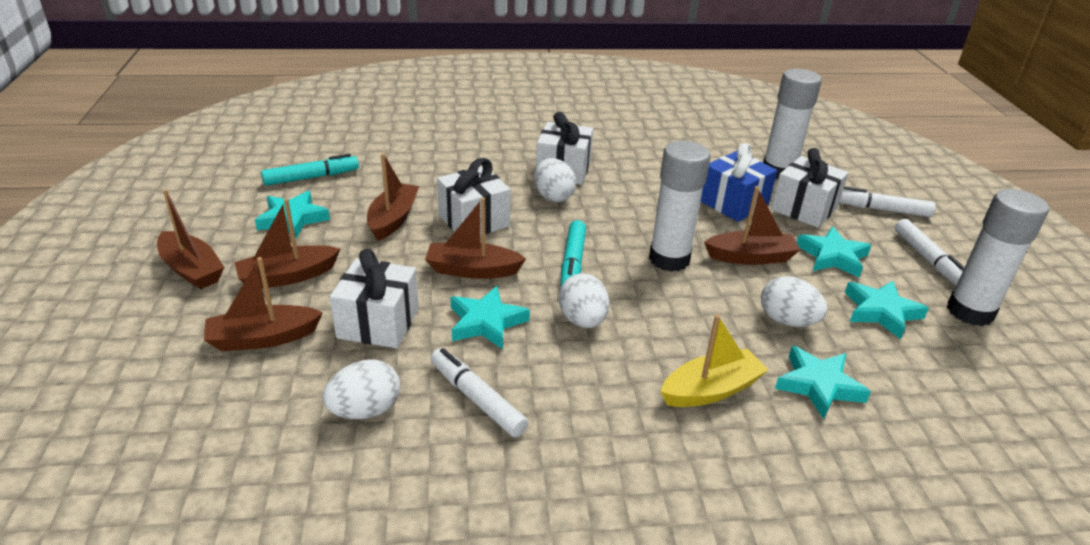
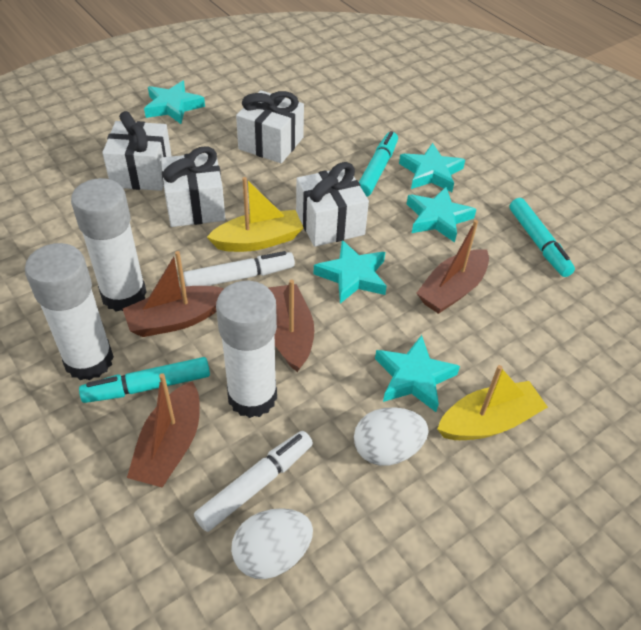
blue gift: 1 -> 0
brown boat: 6 -> 4
turquoise marker: 2 -> 3
white egg: 4 -> 2
white marker: 3 -> 2
yellow boat: 1 -> 2

